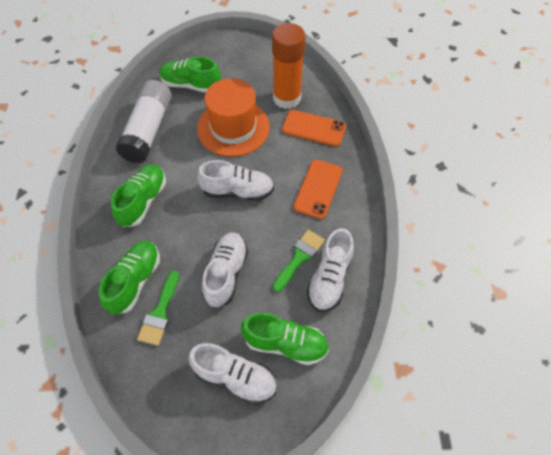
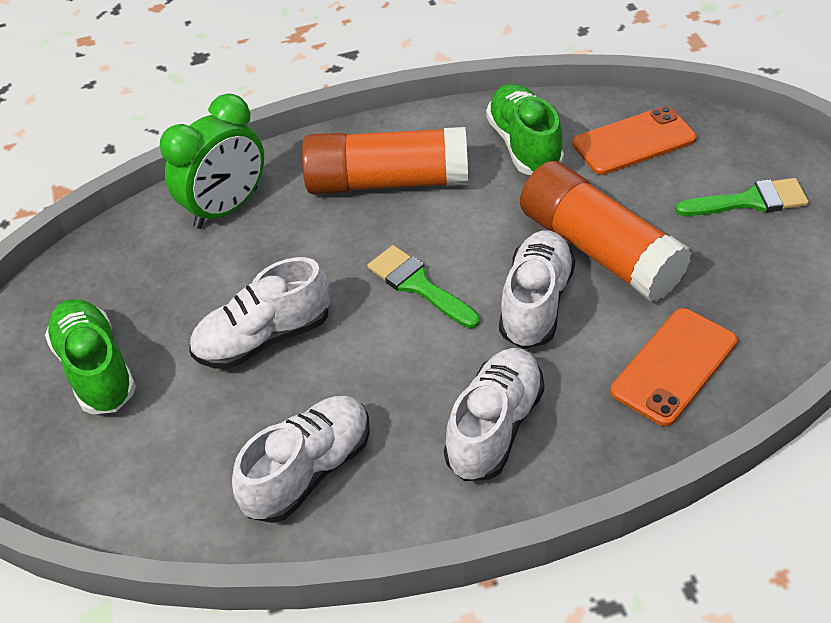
green clock: 0 -> 1
green shoe: 4 -> 2
orange glue stick: 1 -> 2
orange hat: 1 -> 0
white glue stick: 1 -> 0

